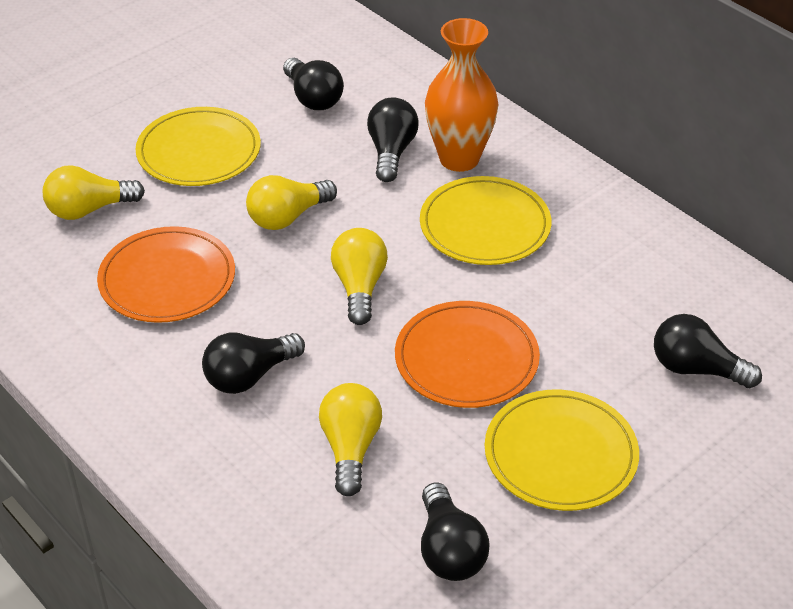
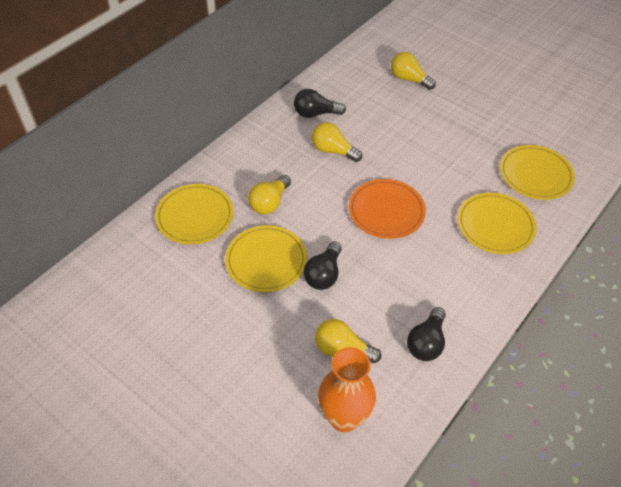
black light bulb: 5 -> 3
orange plate: 2 -> 1
yellow plate: 3 -> 4

